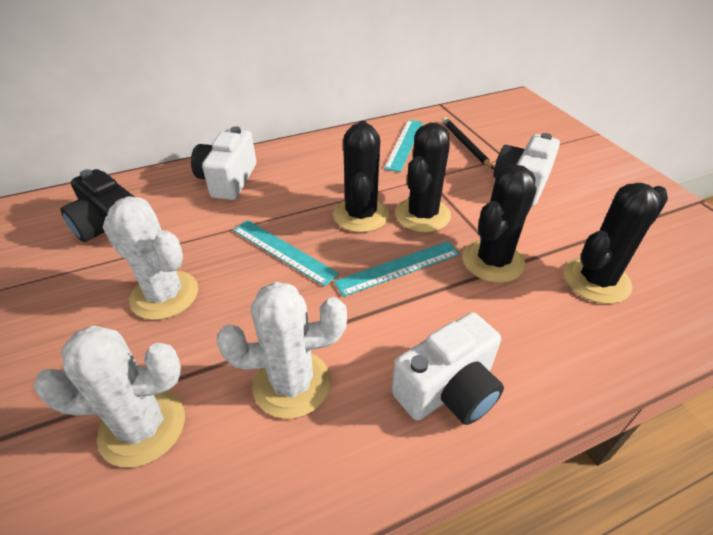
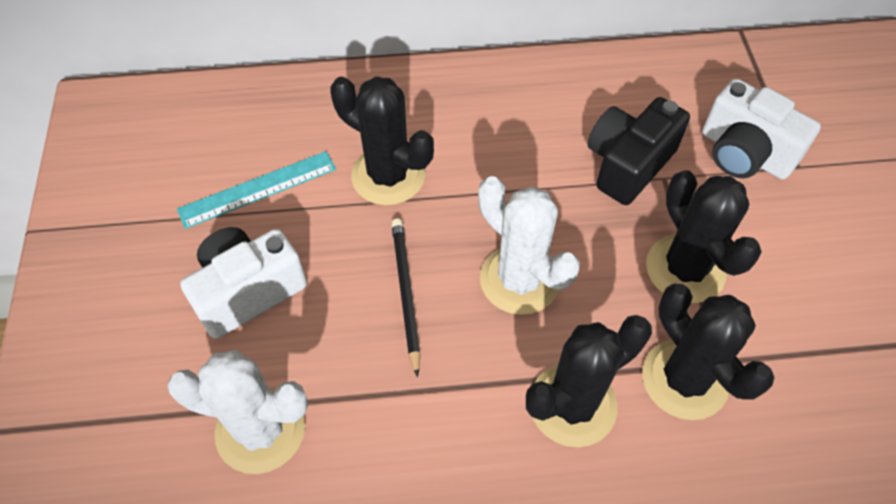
turquoise ruler: 3 -> 1
white cactus: 3 -> 2
white camera: 3 -> 2

